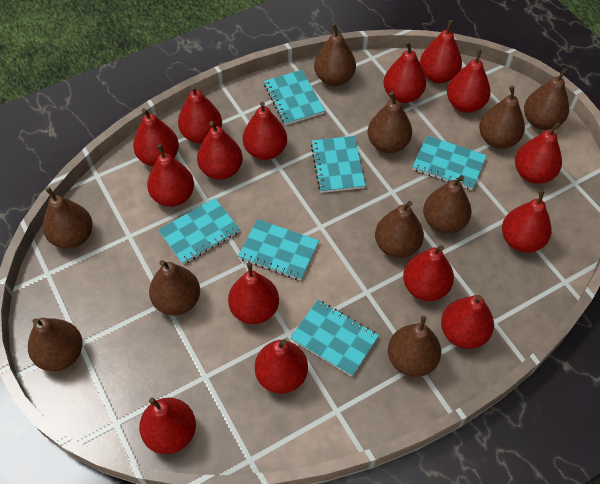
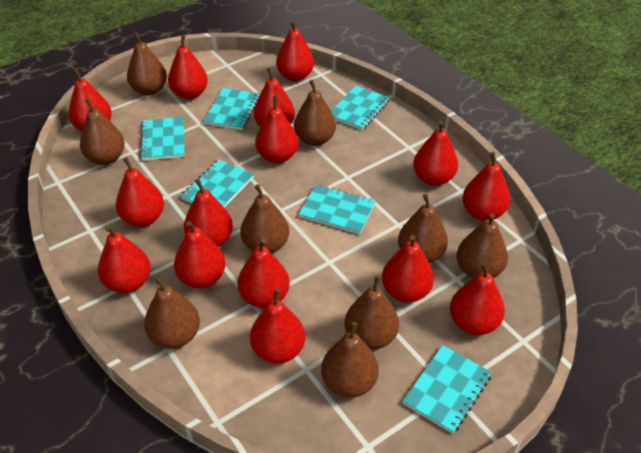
brown pear: 10 -> 9

